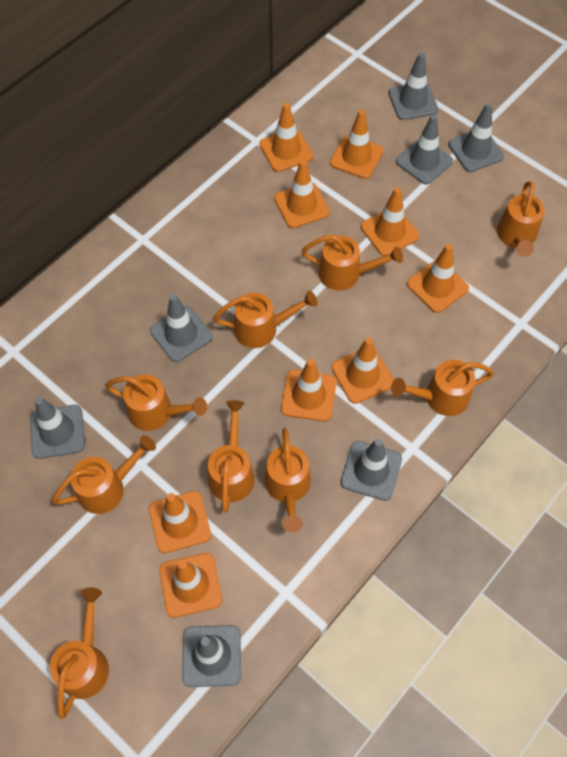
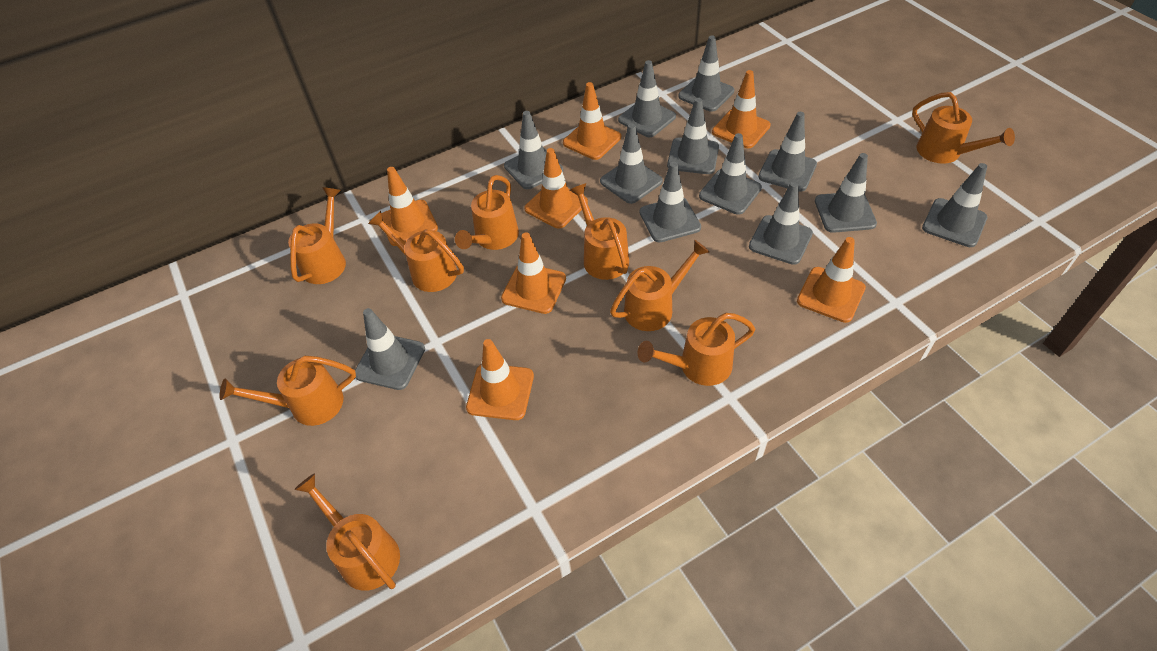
grey traffic cone: 7 -> 12
orange traffic cone: 9 -> 7

